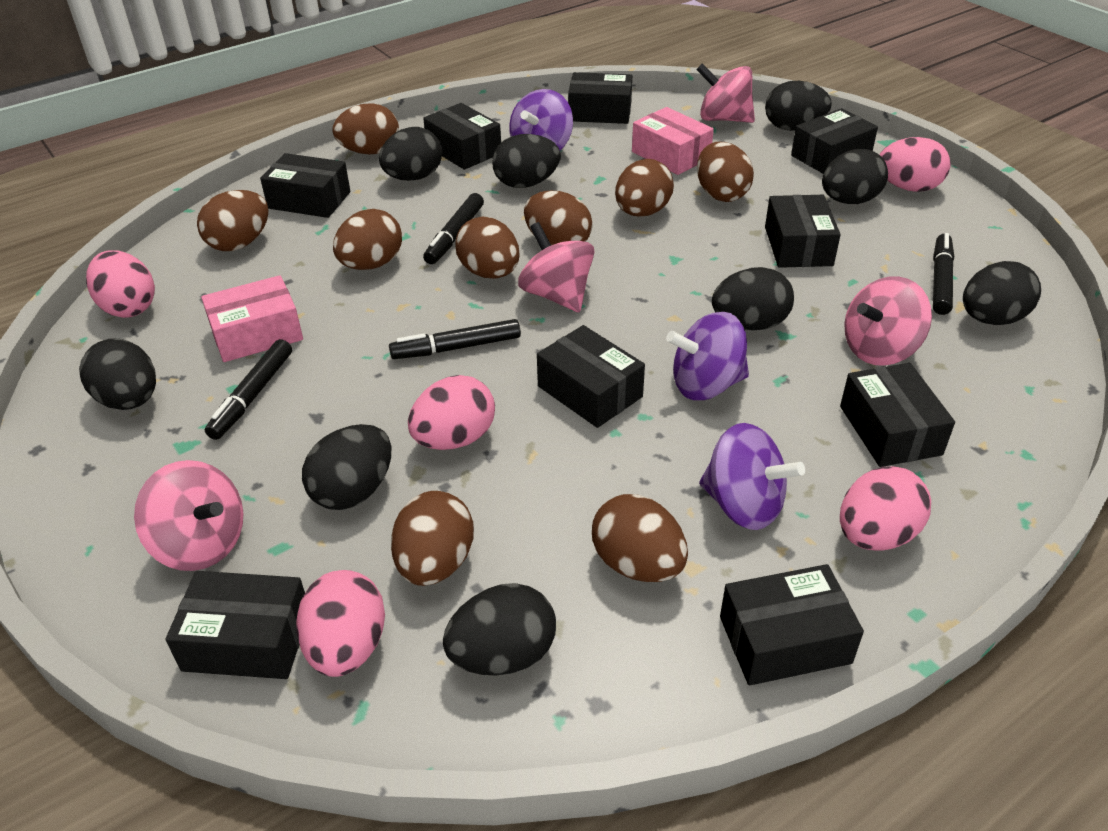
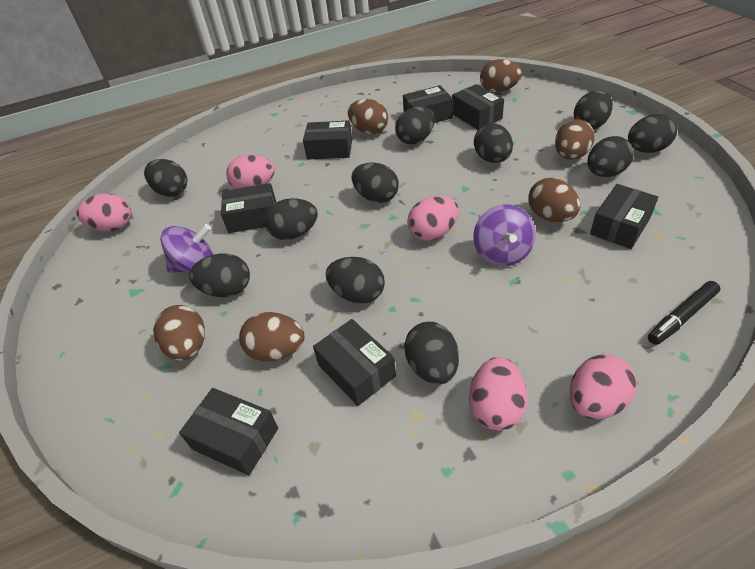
black box: 9 -> 7
black egg: 9 -> 11
black marker: 4 -> 1
brown egg: 9 -> 6
pink box: 2 -> 0
pink spinning top: 4 -> 0
purple spinning top: 3 -> 2

